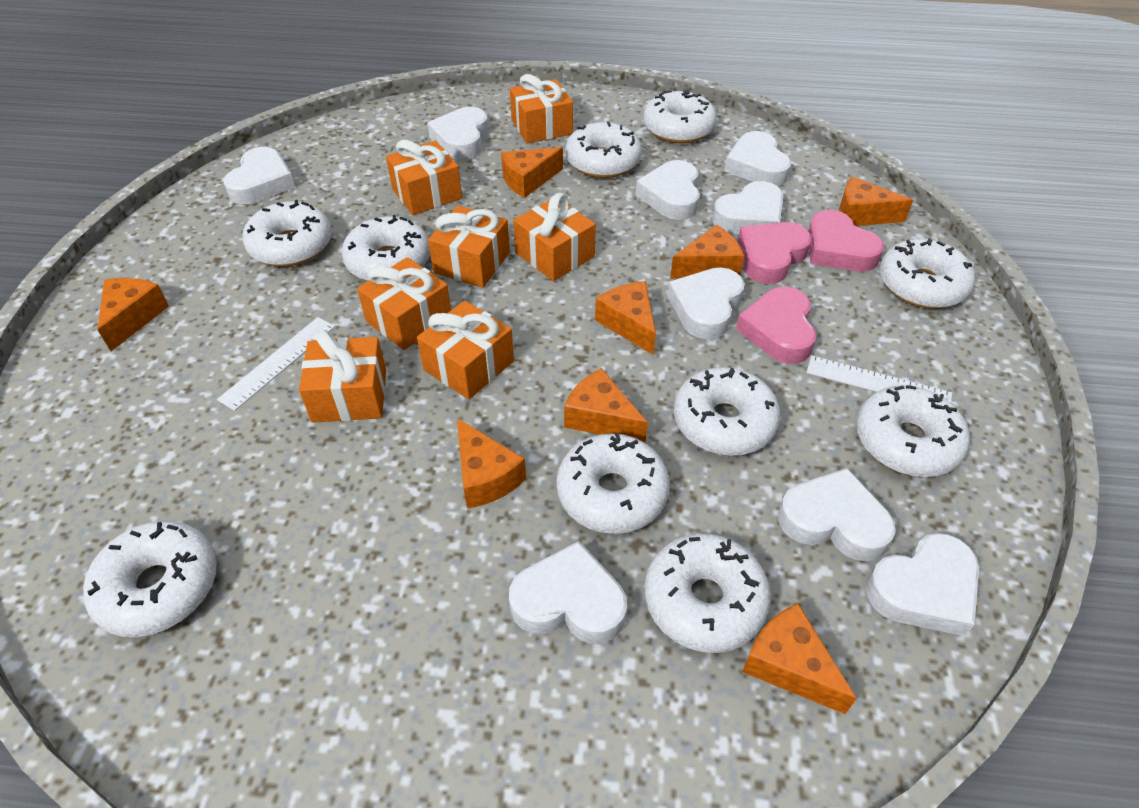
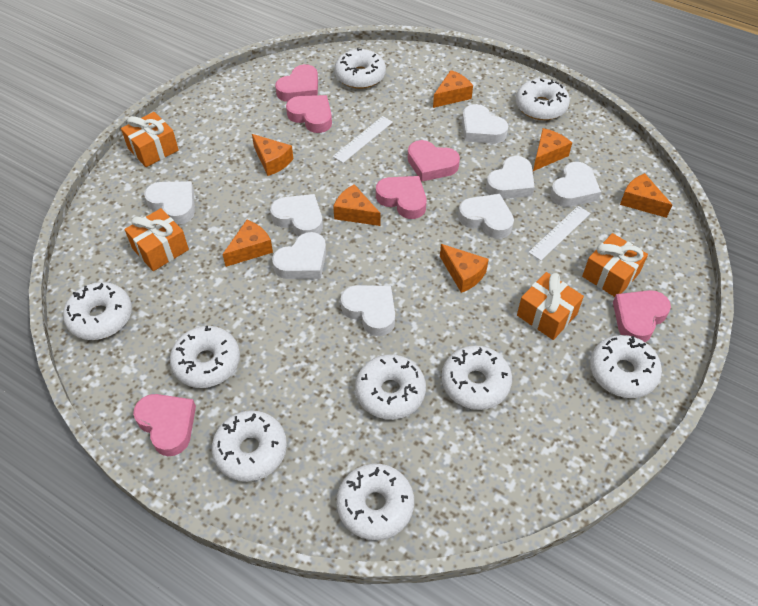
orange cheese: 8 -> 7
orange gift: 7 -> 4
pink heart: 3 -> 6
white donut: 10 -> 9
white heart: 9 -> 8

